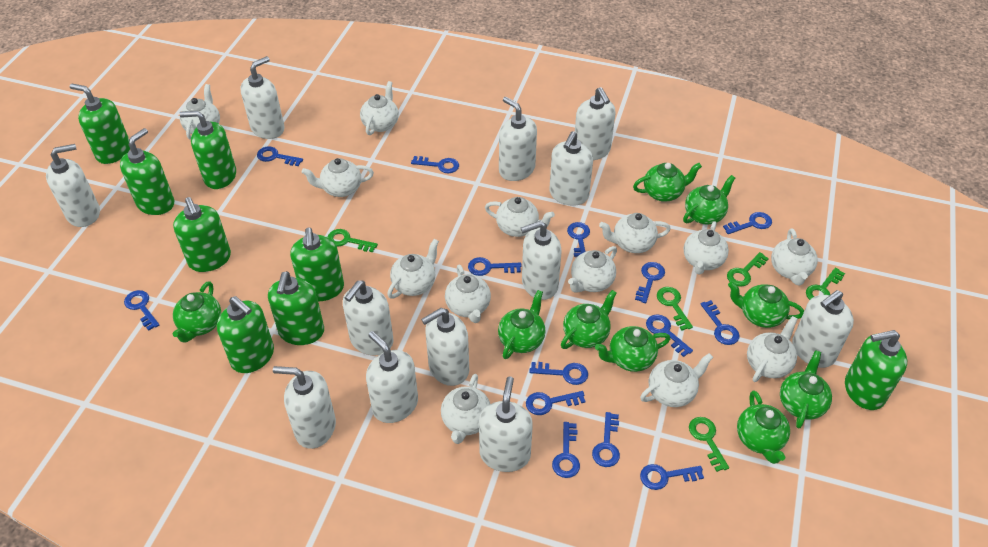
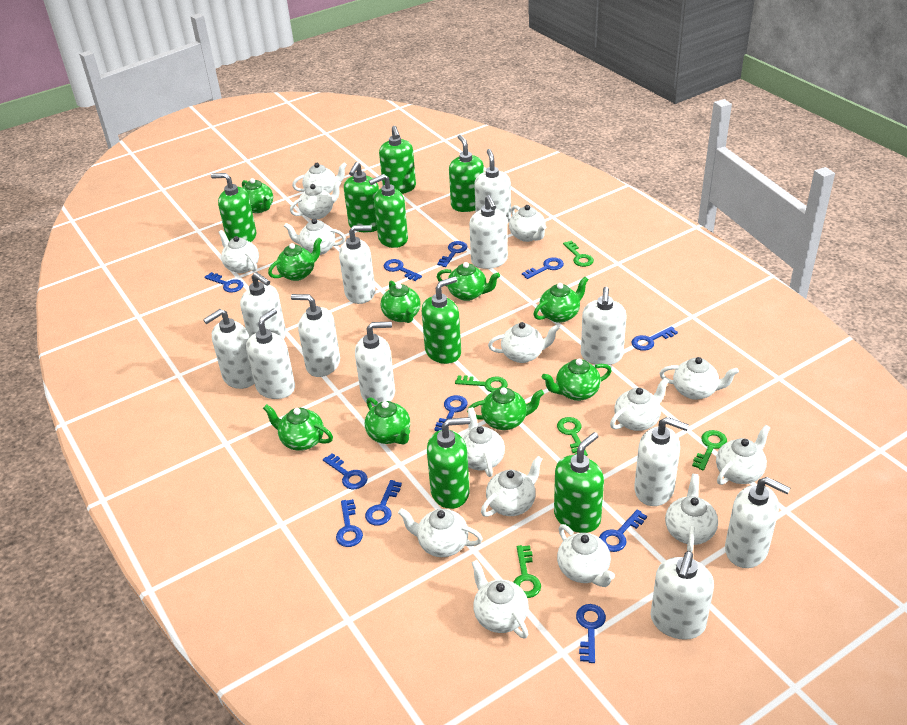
blue key: 14 -> 11
white teapot: 13 -> 15

